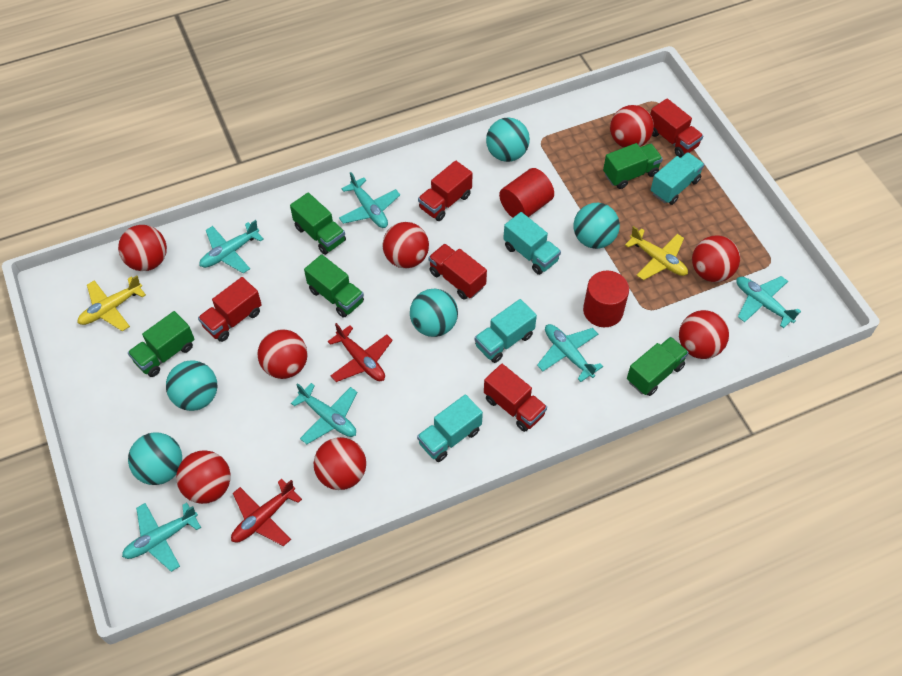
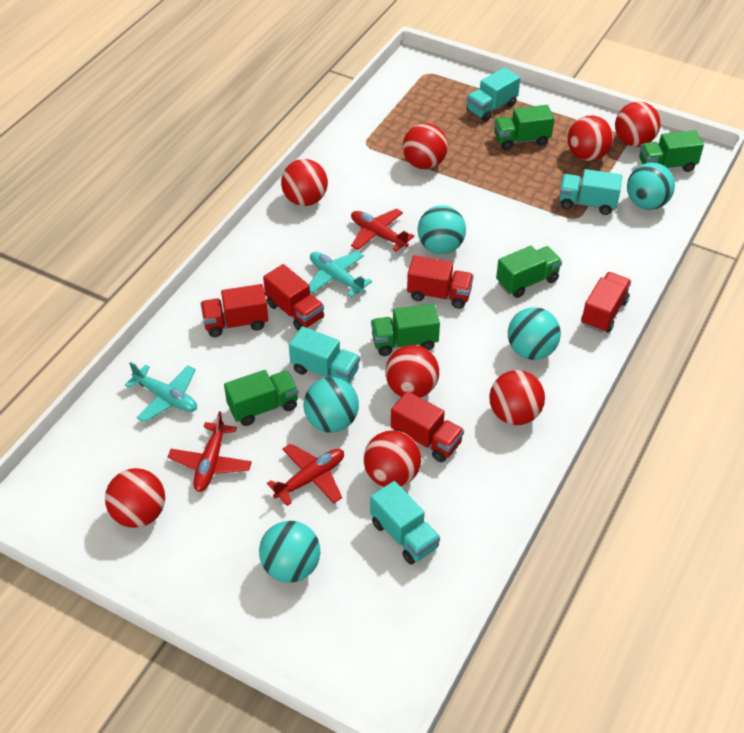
red cylinder: 2 -> 0
red plane: 2 -> 3
turquoise plane: 6 -> 2
yellow plane: 2 -> 0

